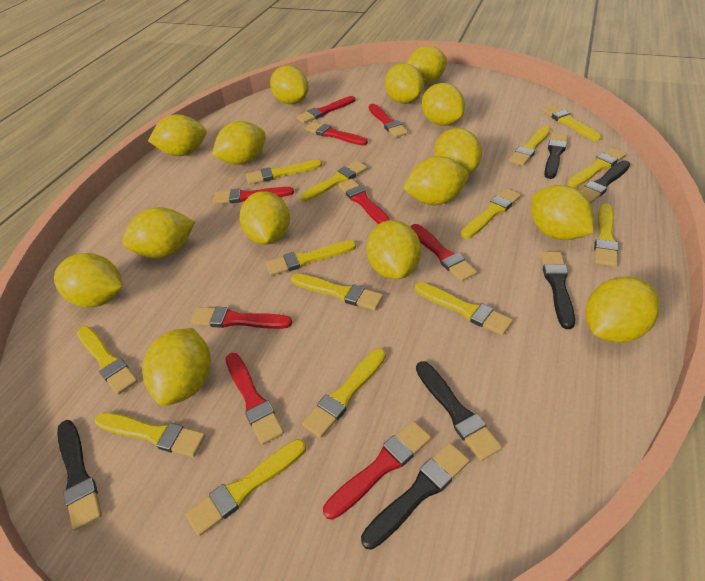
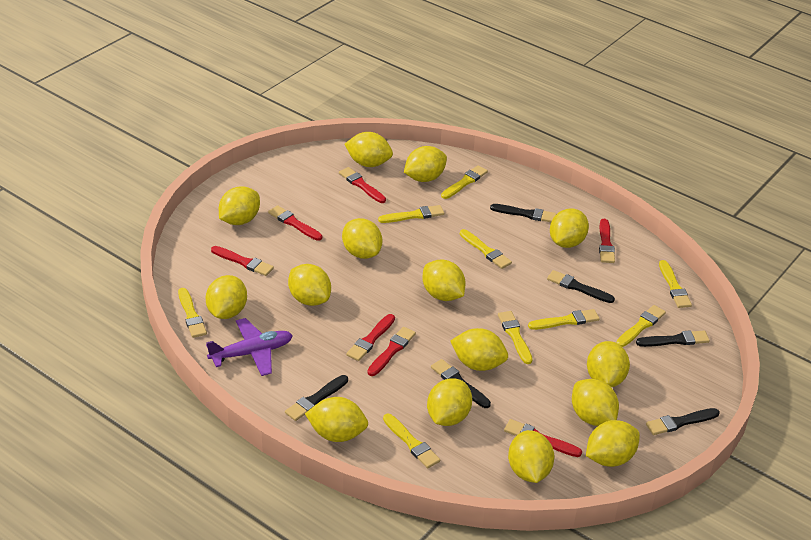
purple plane: 0 -> 1
red brush: 9 -> 7
yellow brush: 14 -> 9

